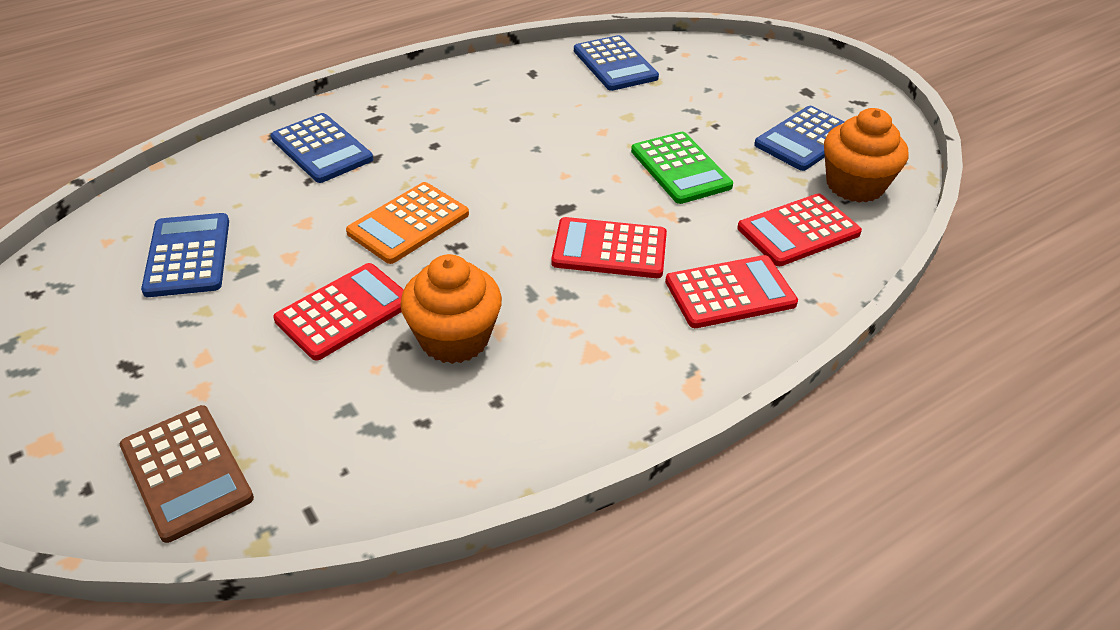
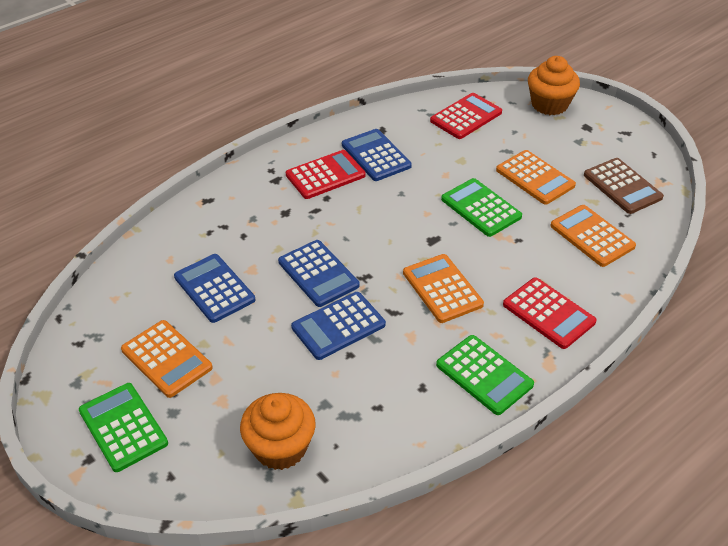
green calculator: 1 -> 3
orange calculator: 1 -> 4
red calculator: 4 -> 3

